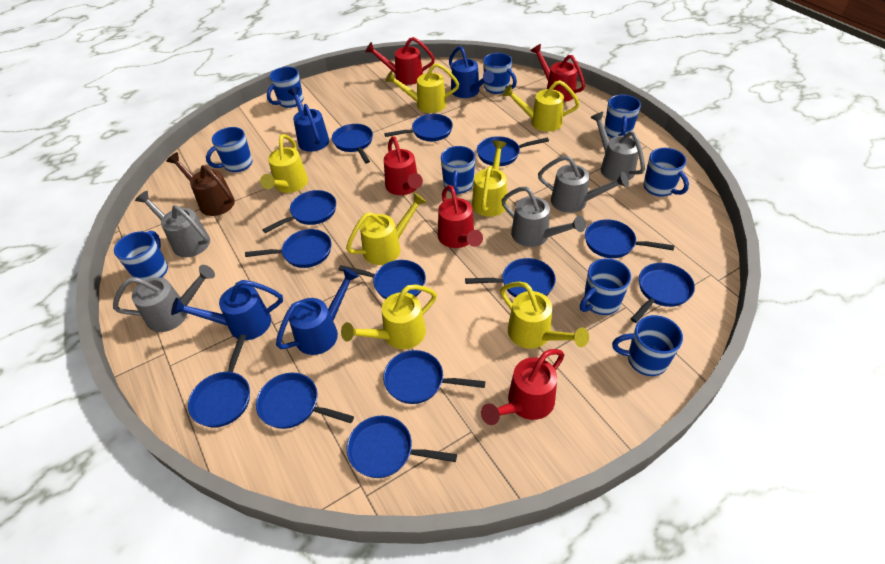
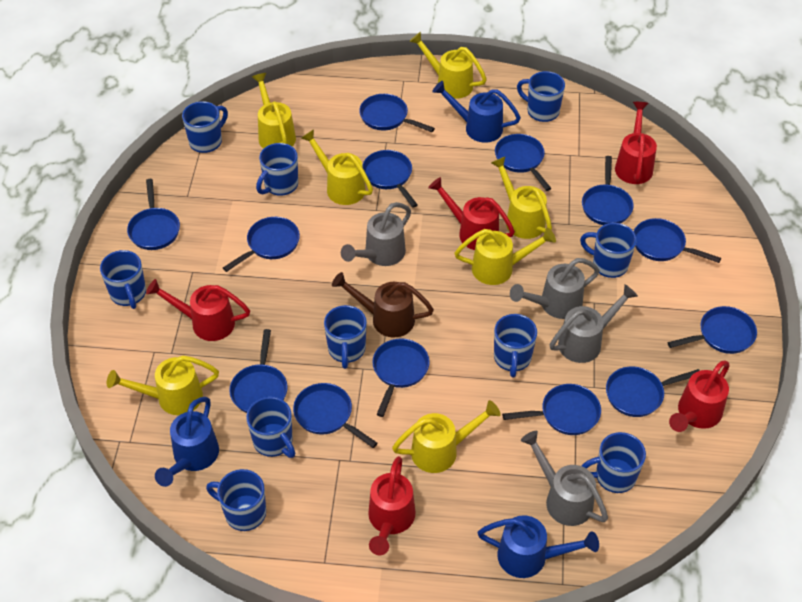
blue mug: 9 -> 10
blue watering can: 4 -> 3
grey watering can: 5 -> 4

